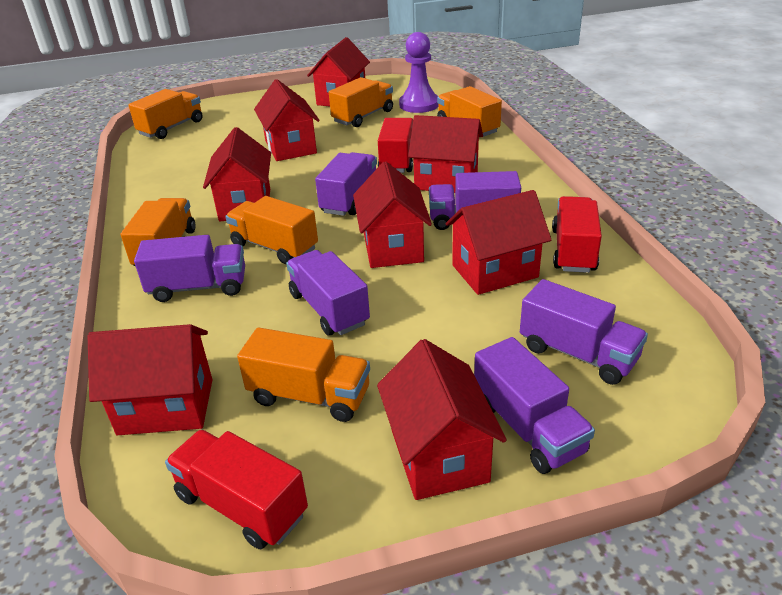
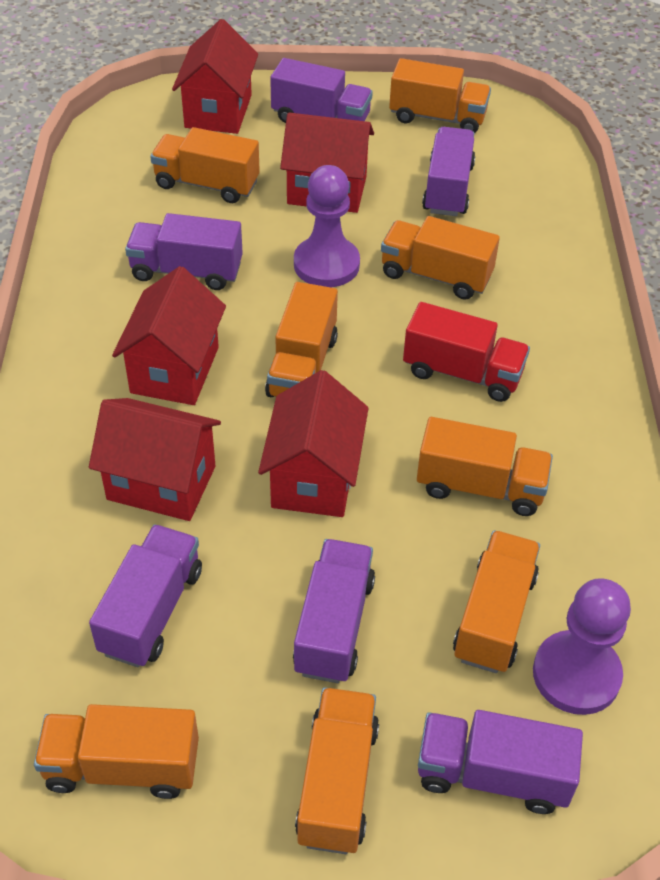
orange truck: 6 -> 8
purple pawn: 1 -> 2
red house: 8 -> 5
red truck: 3 -> 1

